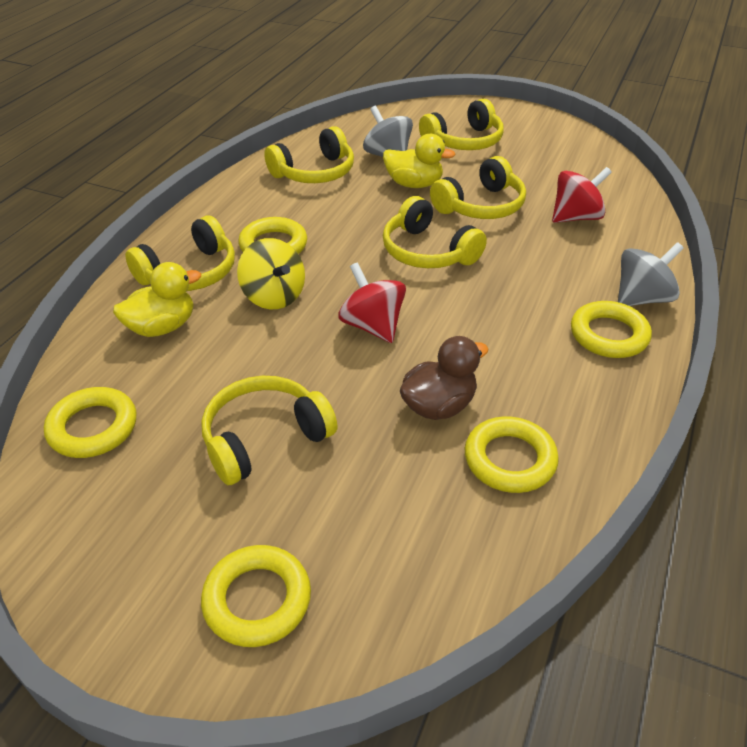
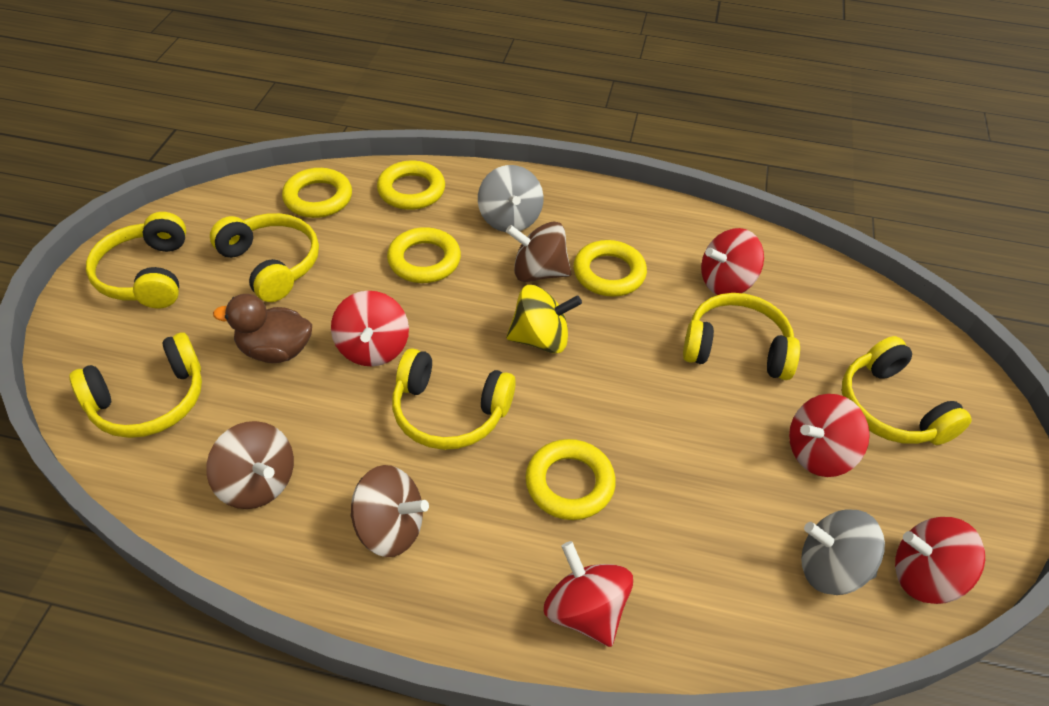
brown spinning top: 0 -> 3
red spinning top: 2 -> 5
yellow duck: 2 -> 0

